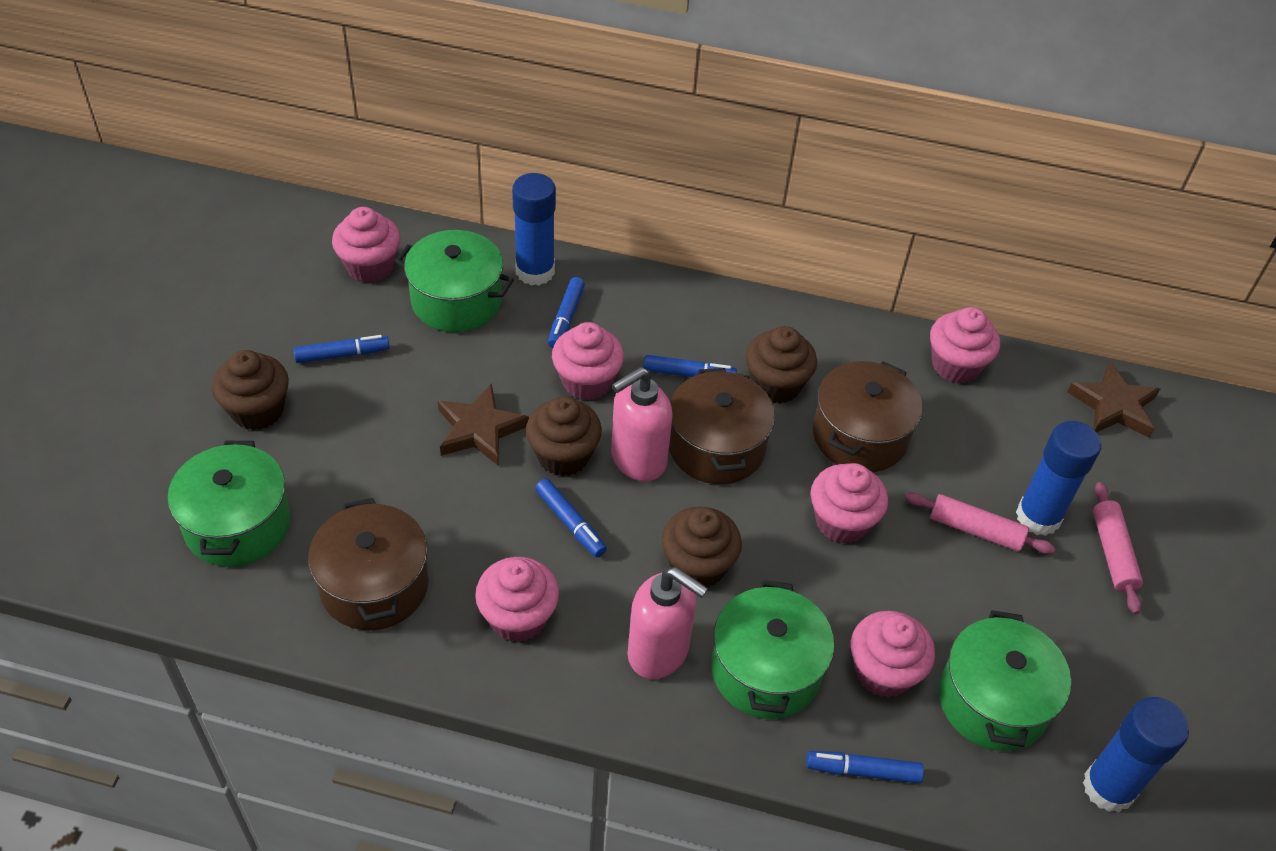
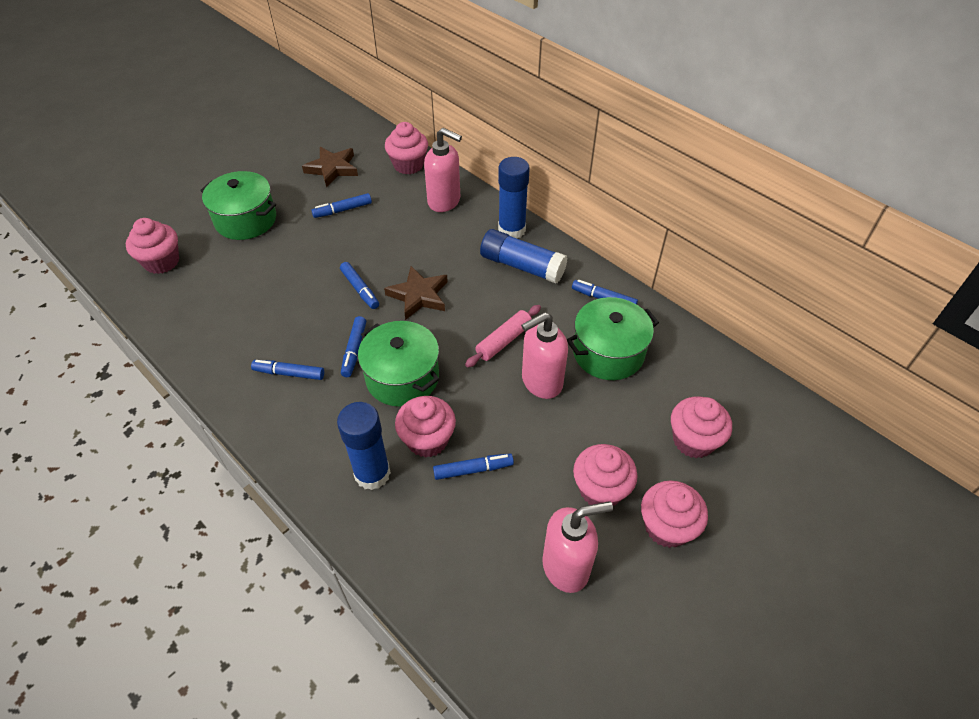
blue marker: 5 -> 6
brown cupcake: 4 -> 0
brown pot: 3 -> 0
green pot: 4 -> 3
pink rolling pin: 2 -> 1
pink soap dispenser: 2 -> 3

